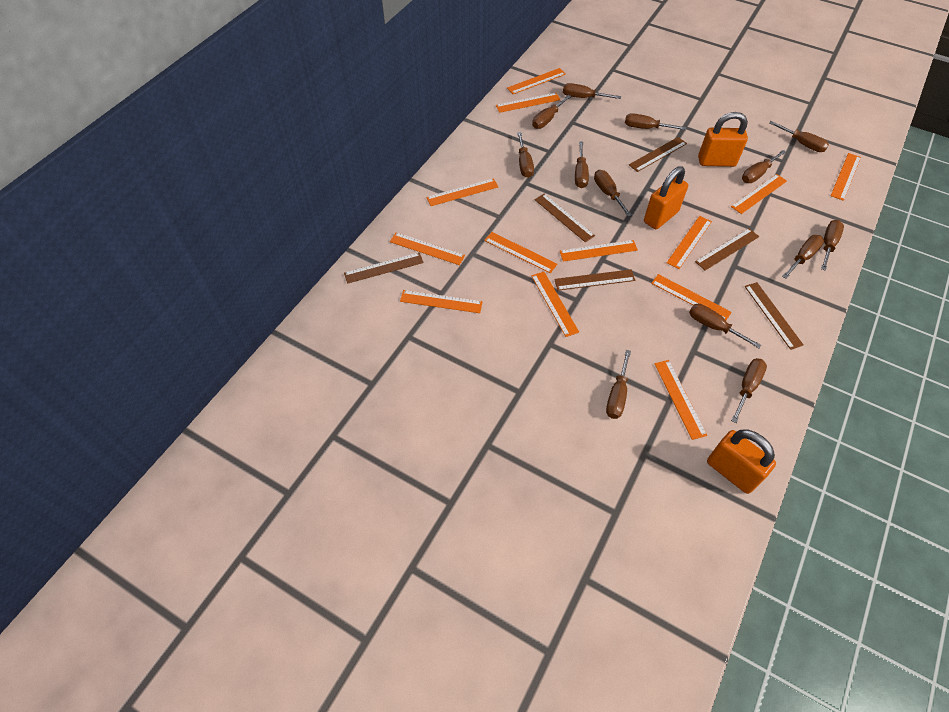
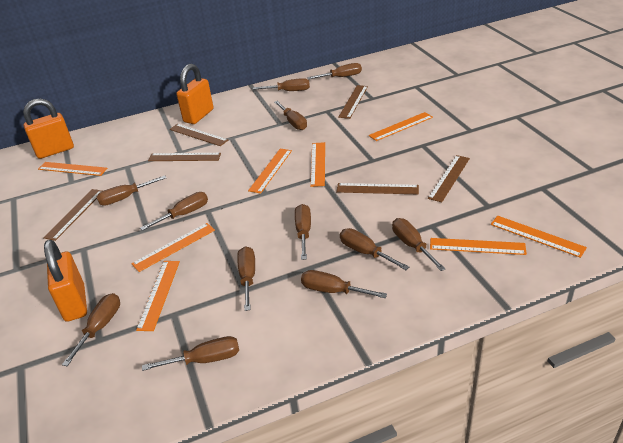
brown screwdriver: 13 -> 12
orange ruler: 13 -> 8

